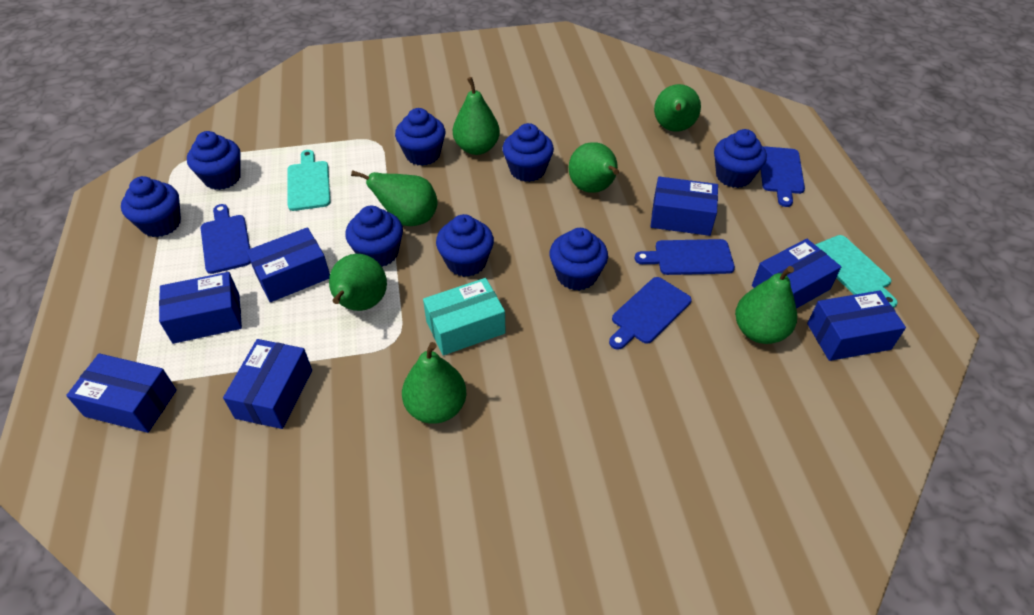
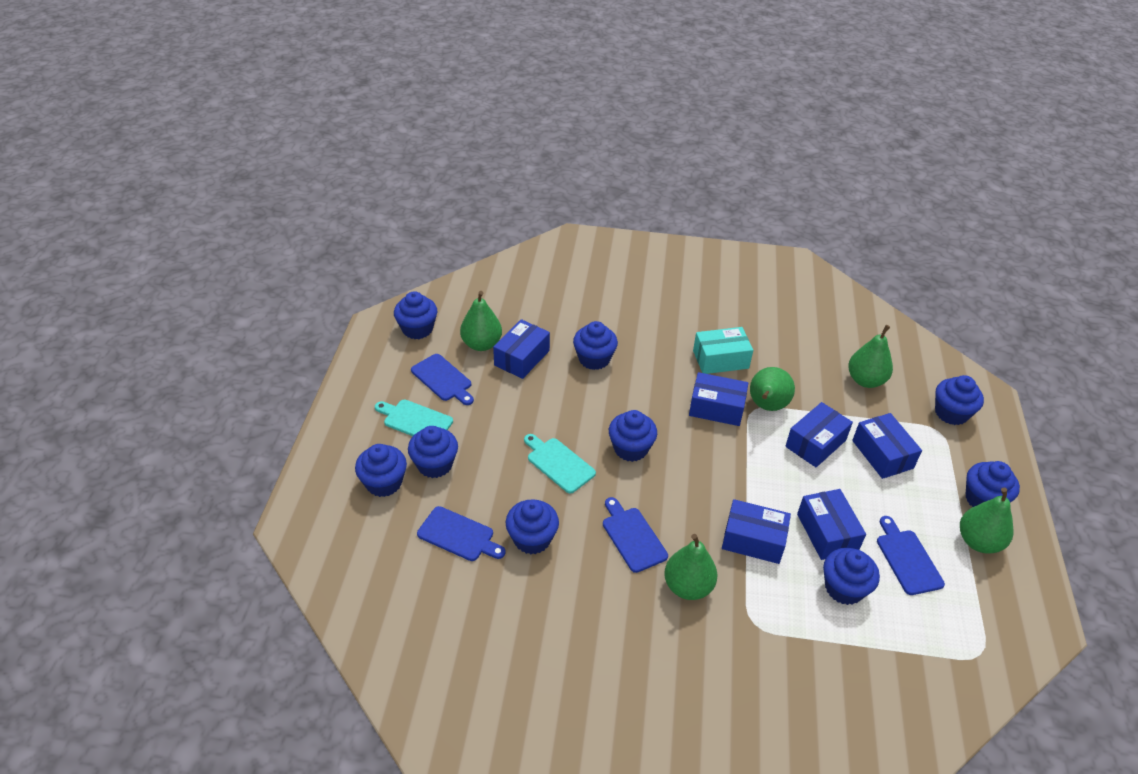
blue box: 7 -> 6
blue cupcake: 8 -> 9
green pear: 7 -> 5

